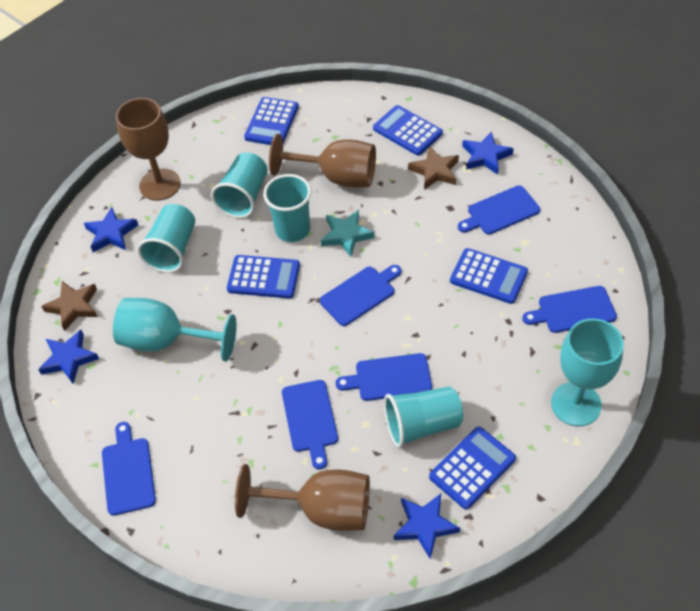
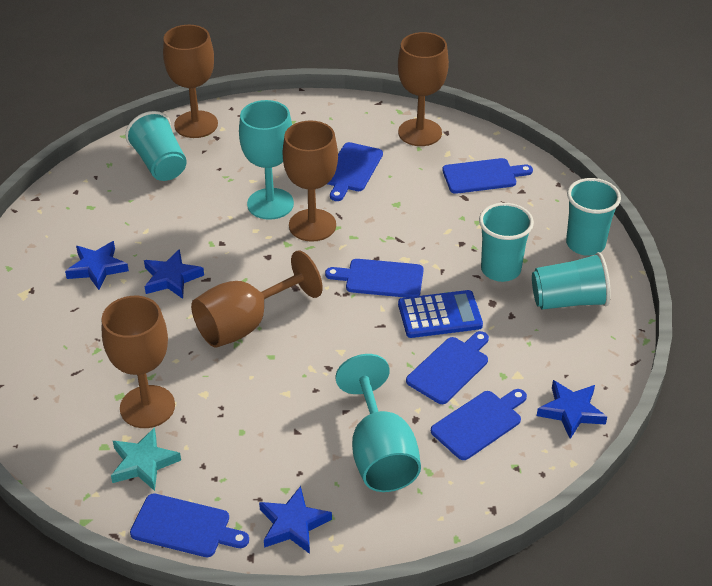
blue calculator: 5 -> 1
brown goblet: 3 -> 5
brown star: 2 -> 0

